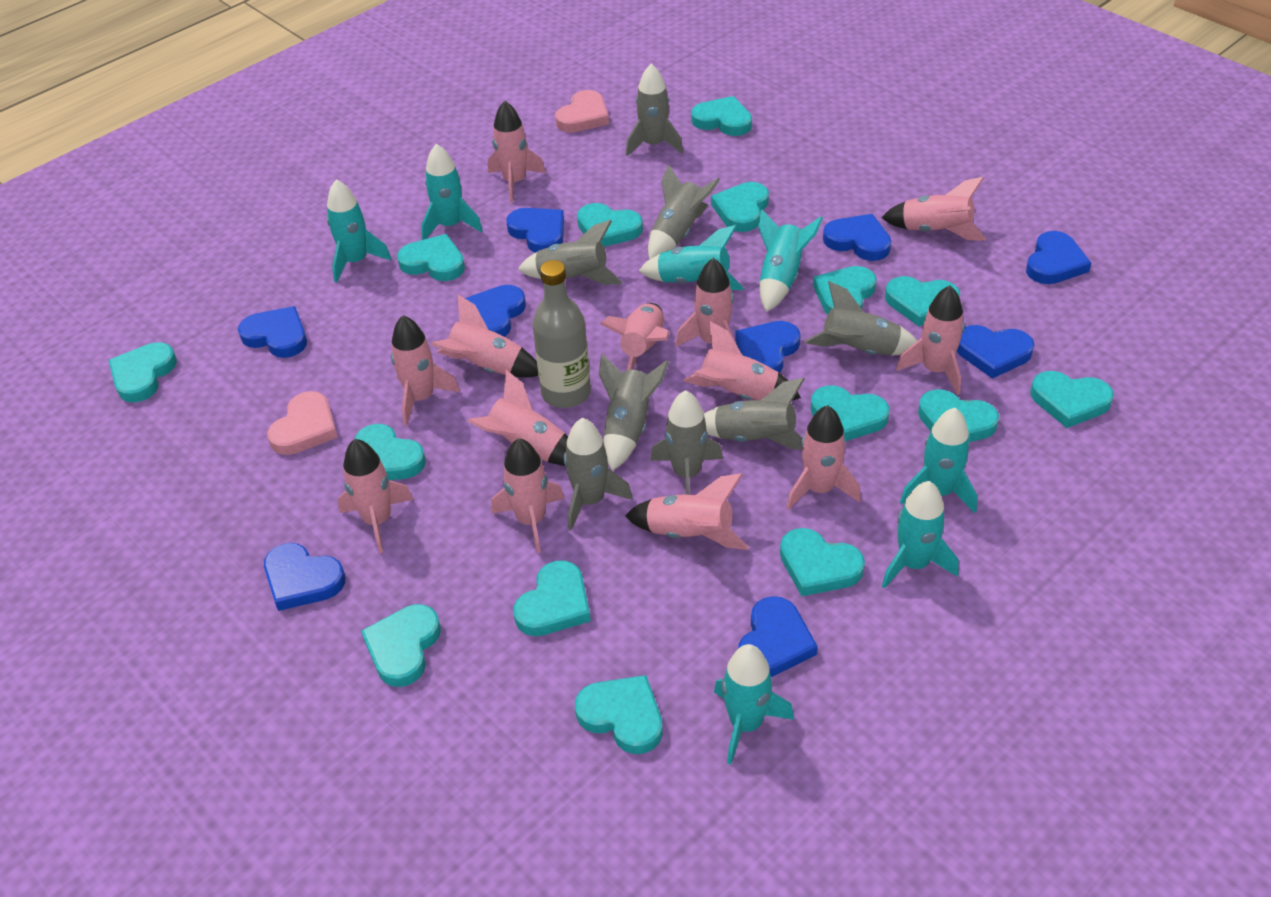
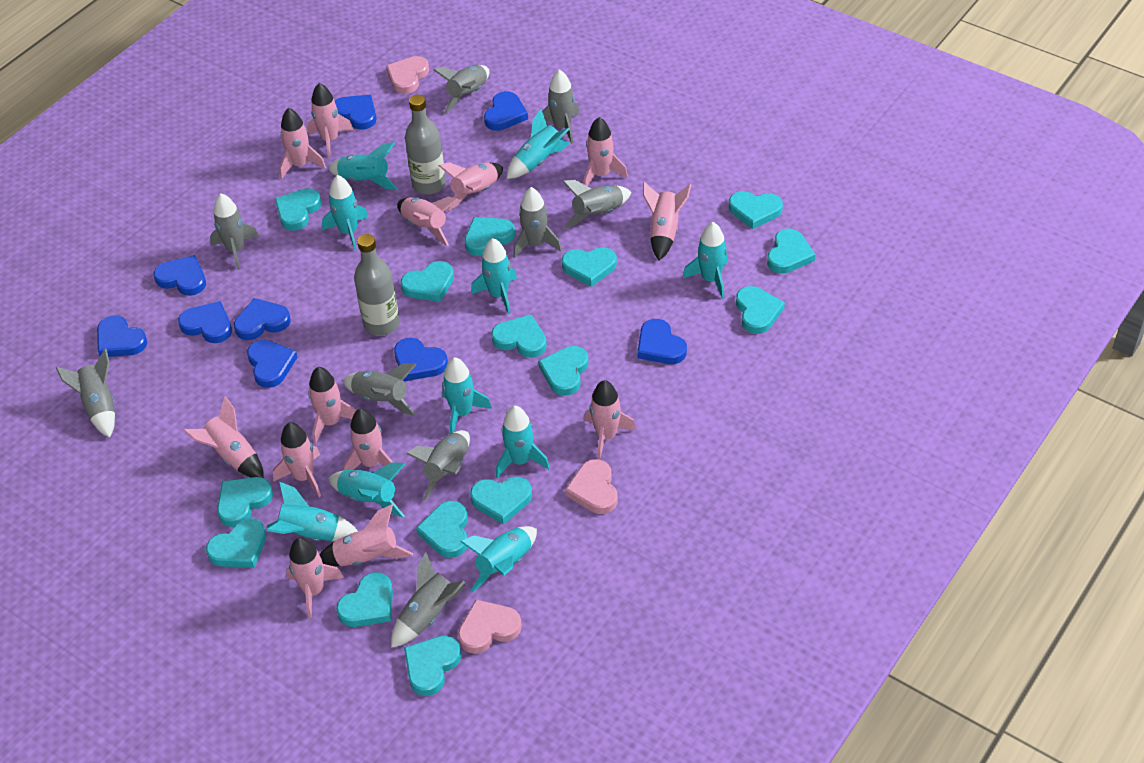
grey bottle: 1 -> 2
grey rocket: 8 -> 9
pink heart: 2 -> 3
turquoise rocket: 7 -> 10

